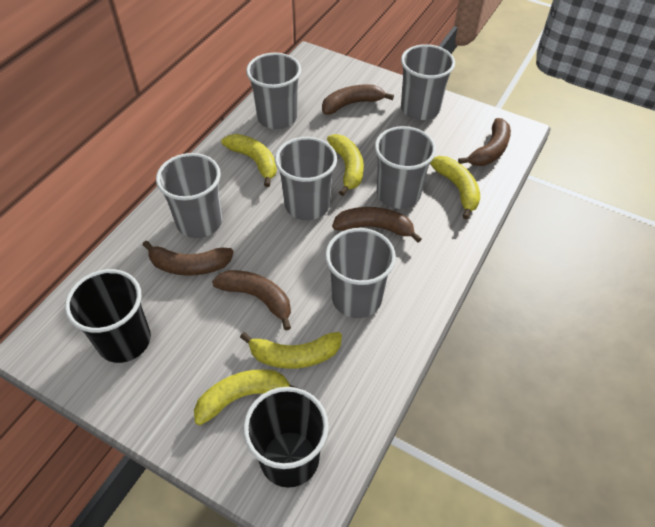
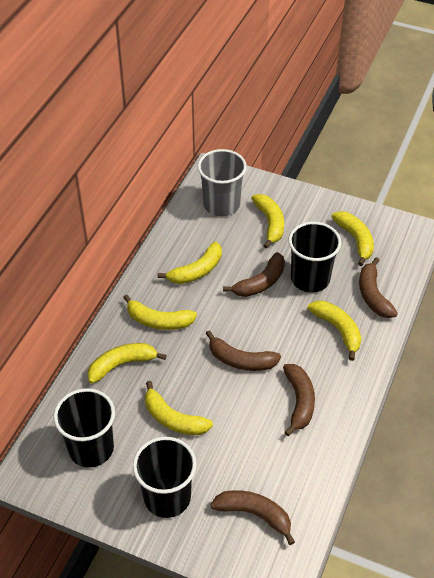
black cup: 2 -> 3
grey cup: 6 -> 1
yellow banana: 5 -> 7

